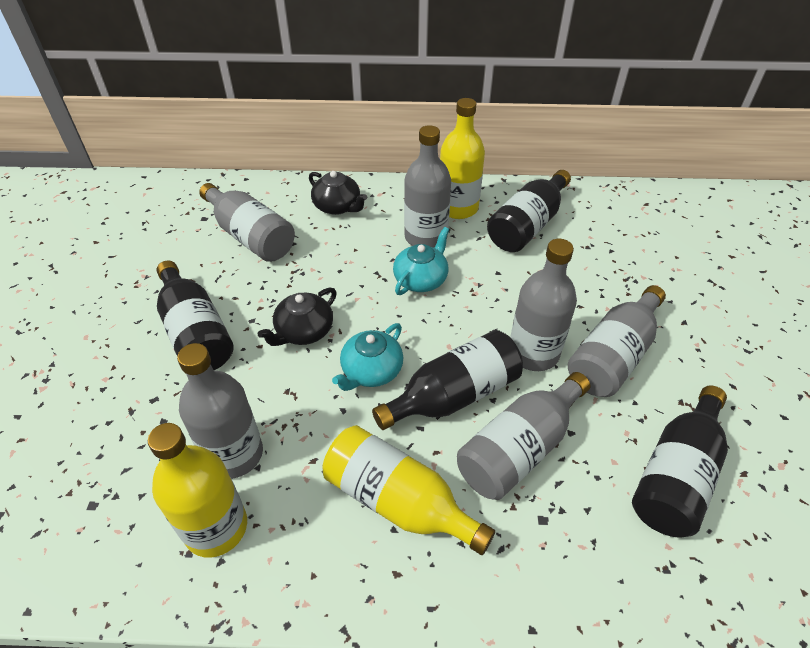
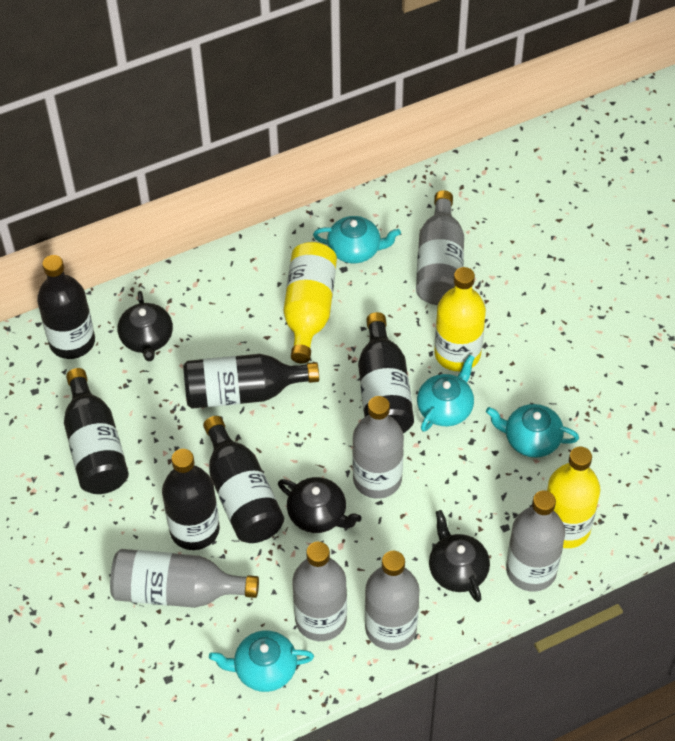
black bottle: 4 -> 6
black teapot: 2 -> 3
turquoise teapot: 2 -> 4

